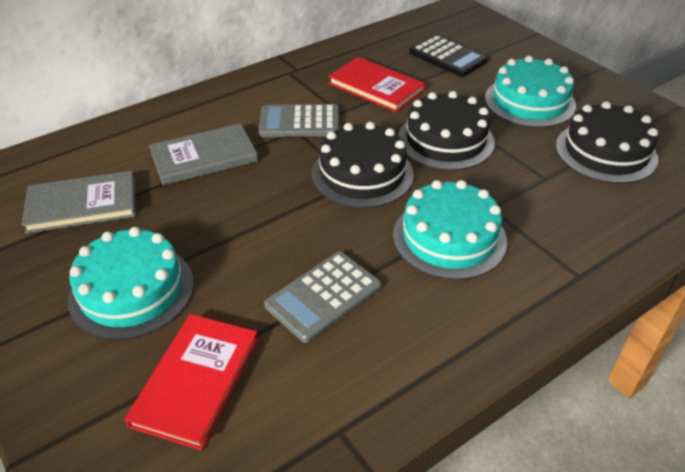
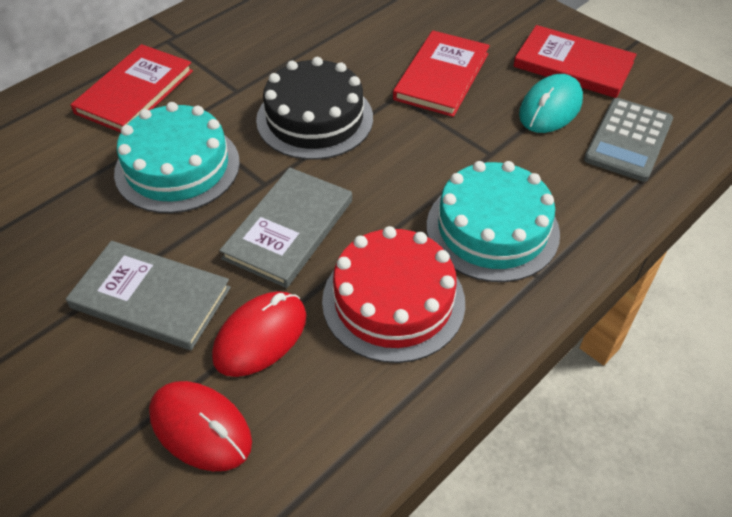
black cake: 3 -> 1
black calculator: 1 -> 0
grey calculator: 2 -> 1
red book: 2 -> 3
red cake: 0 -> 1
red mouse: 0 -> 2
turquoise cake: 3 -> 2
turquoise mouse: 0 -> 1

